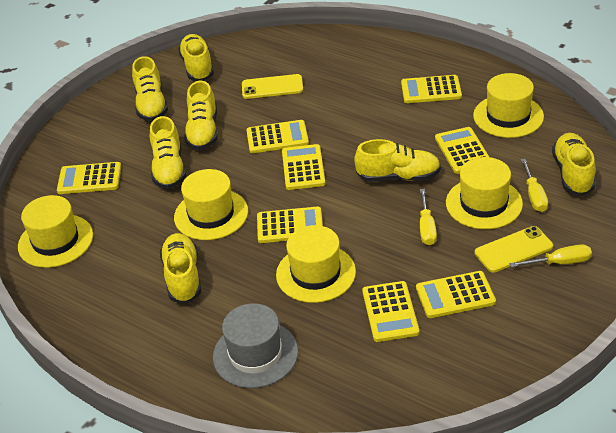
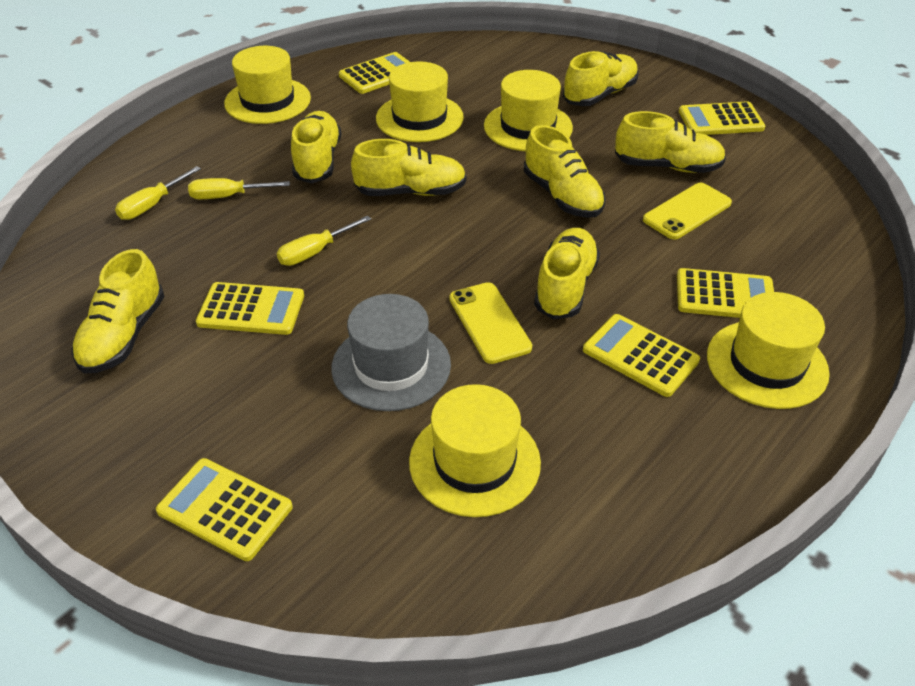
yellow calculator: 8 -> 6

